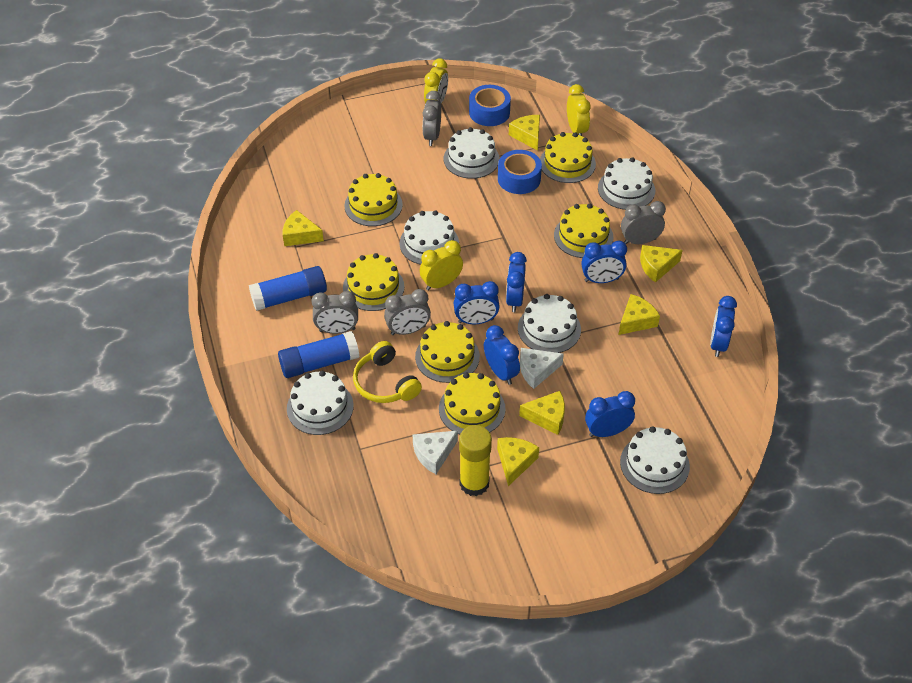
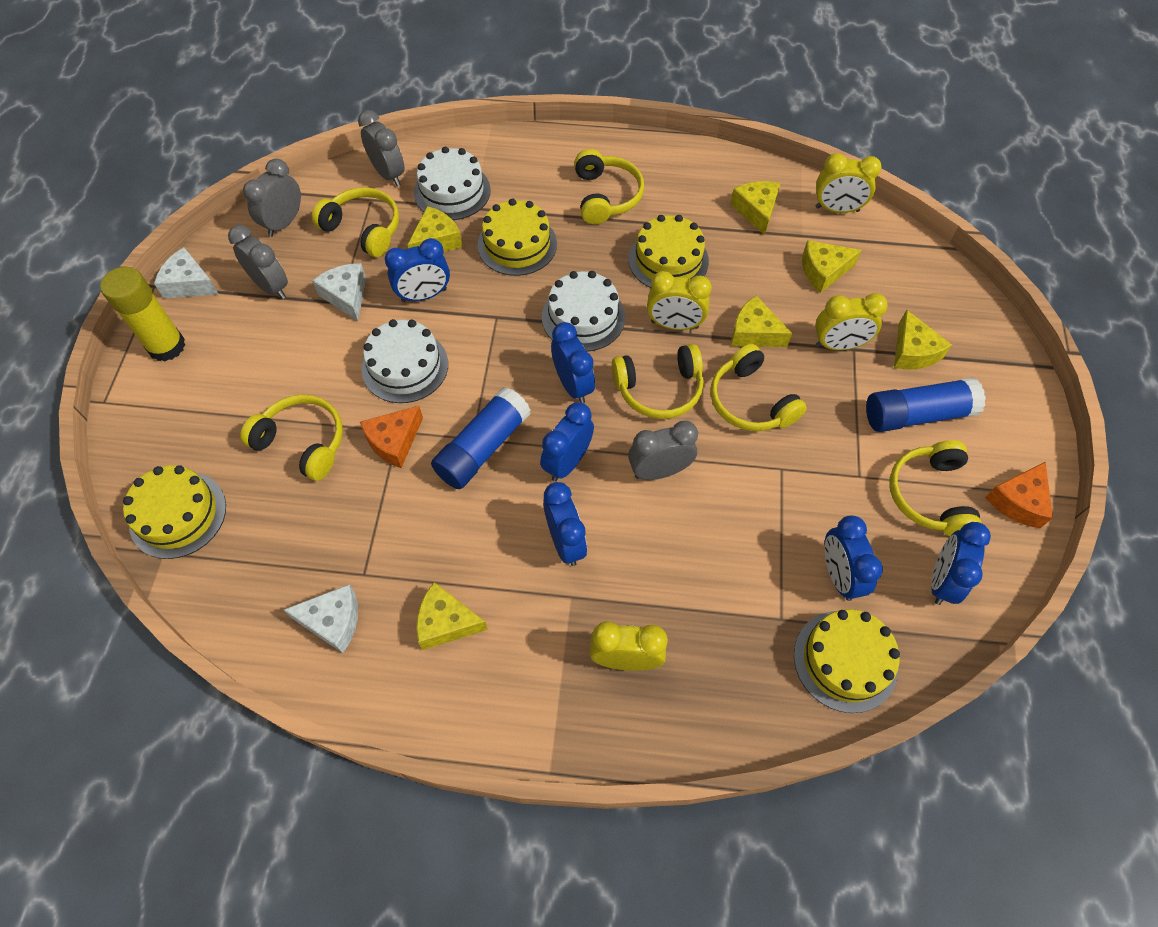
blue tape: 2 -> 0
orange cheese: 0 -> 2
white cake: 6 -> 3
white cheese: 2 -> 3
yellow cake: 6 -> 4
yellow clock: 3 -> 4
yellow headphones: 1 -> 6

